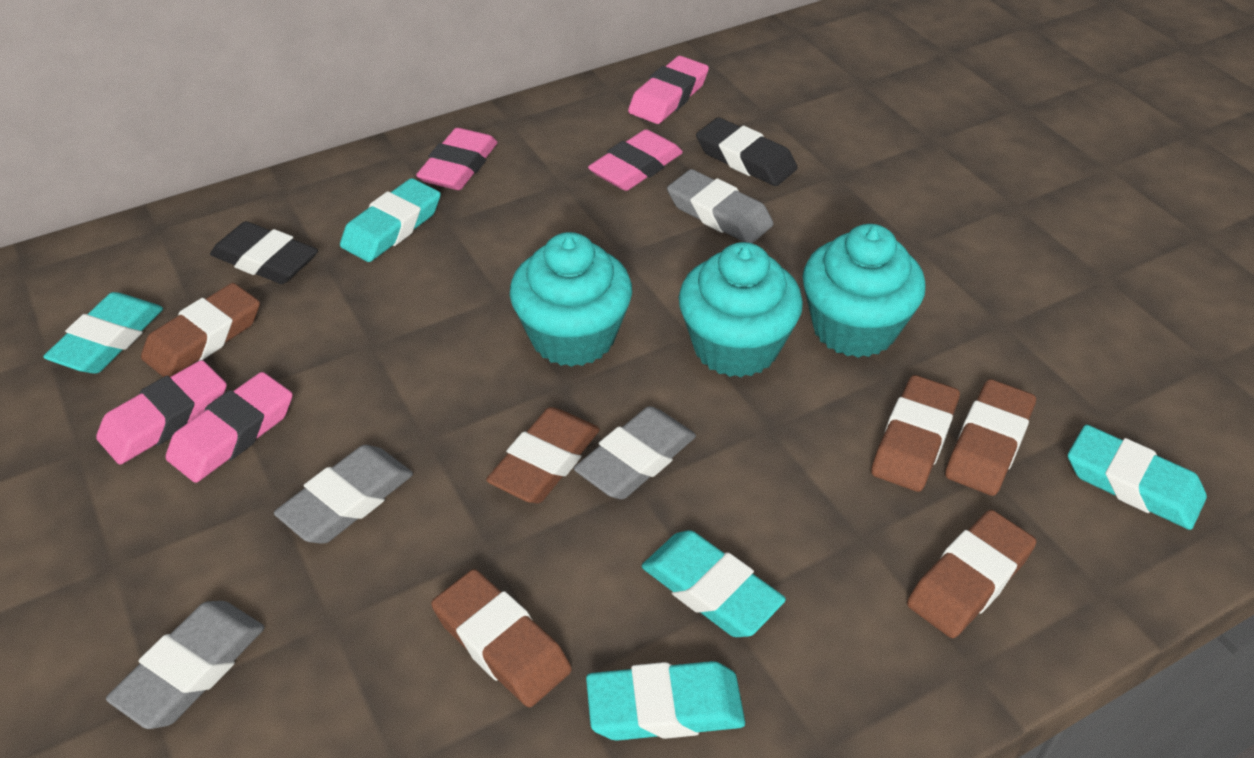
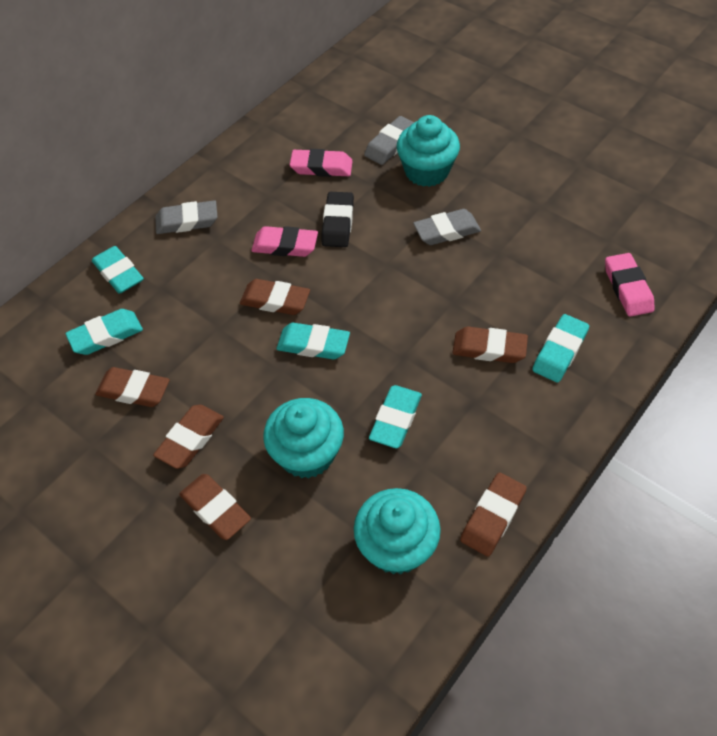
black eraser: 2 -> 1
grey eraser: 4 -> 3
pink eraser: 5 -> 3

